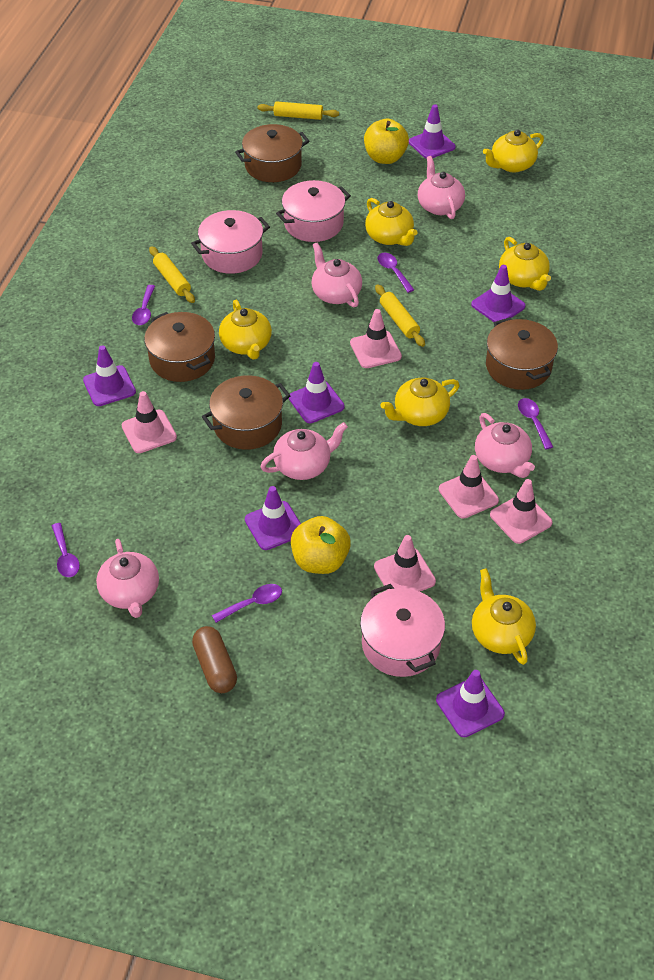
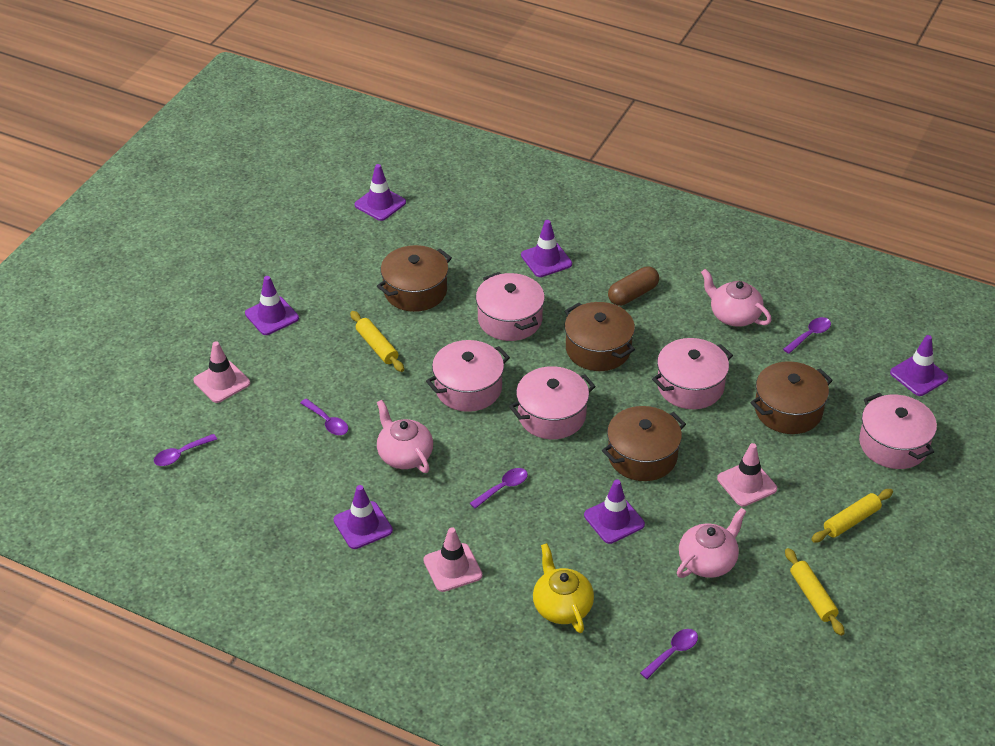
pink pot: 3 -> 5
pink teapot: 5 -> 3
pink traffic cone: 5 -> 3
yellow apple: 2 -> 0
yellow teapot: 6 -> 1

